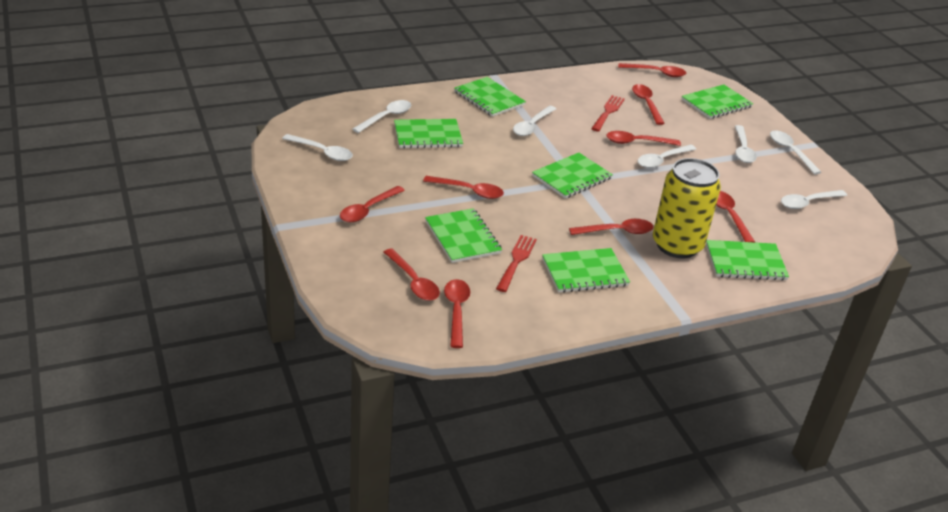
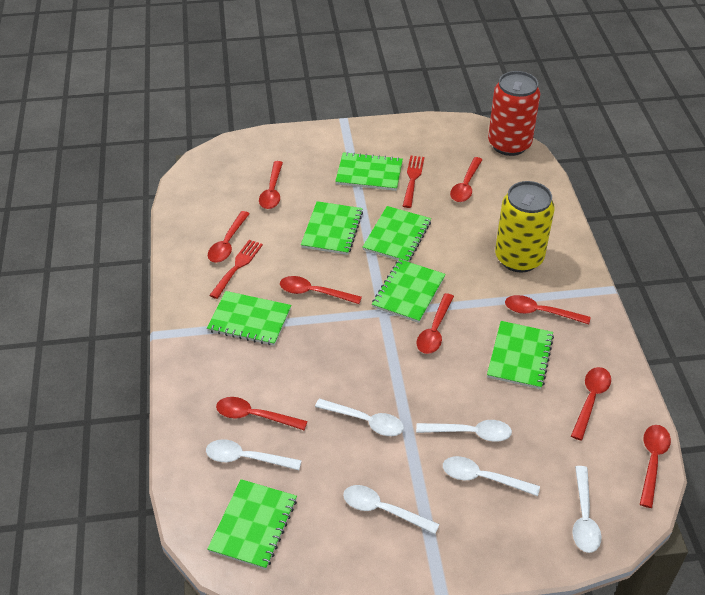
red can: 0 -> 1
white spoon: 7 -> 6

